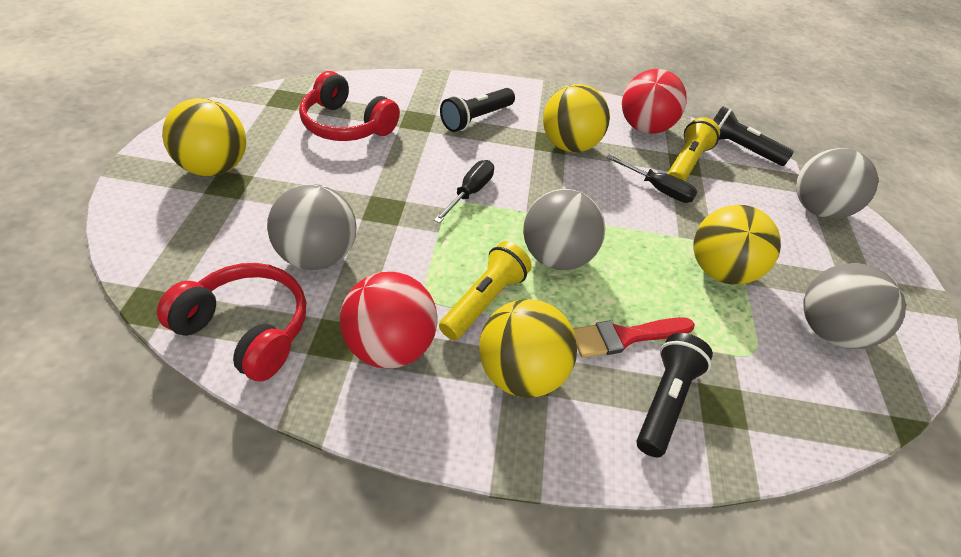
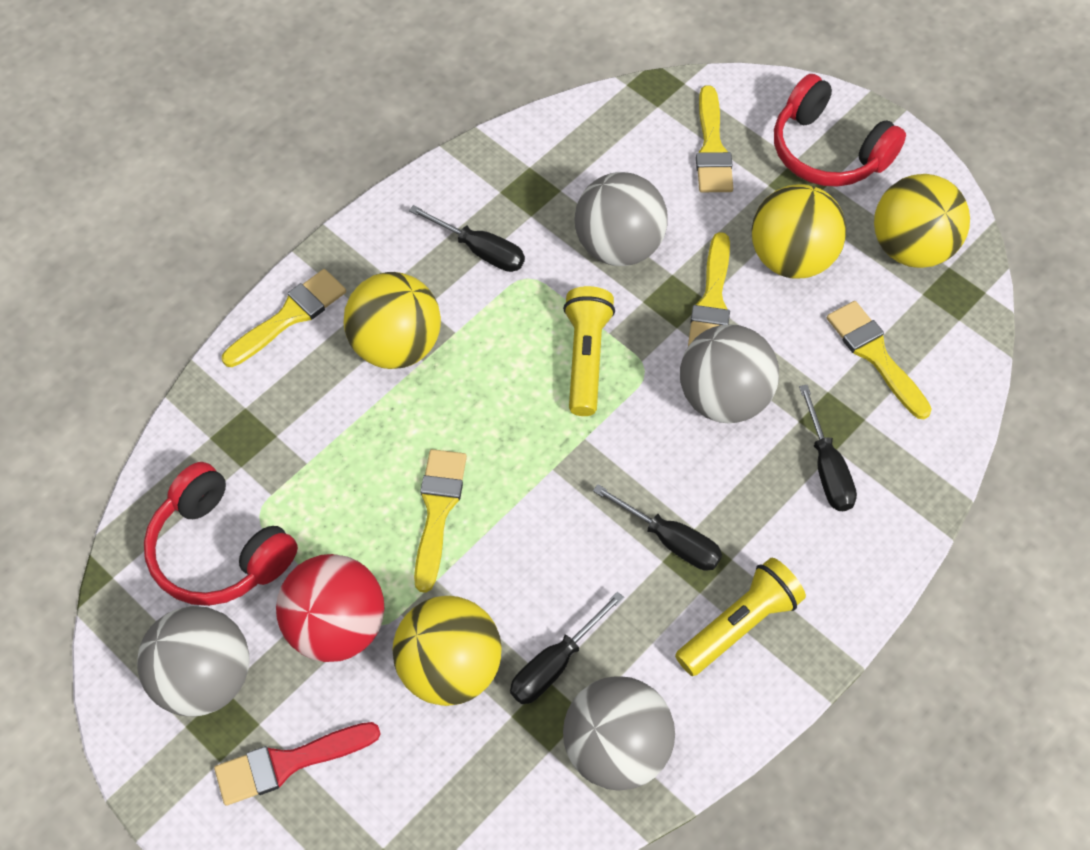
black flashlight: 3 -> 0
black screwdriver: 2 -> 4
red ball: 2 -> 1
yellow brush: 0 -> 5

